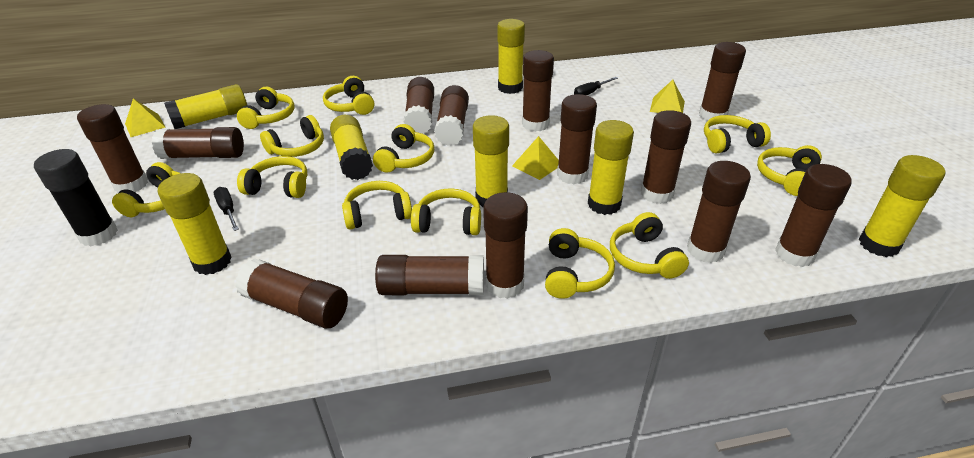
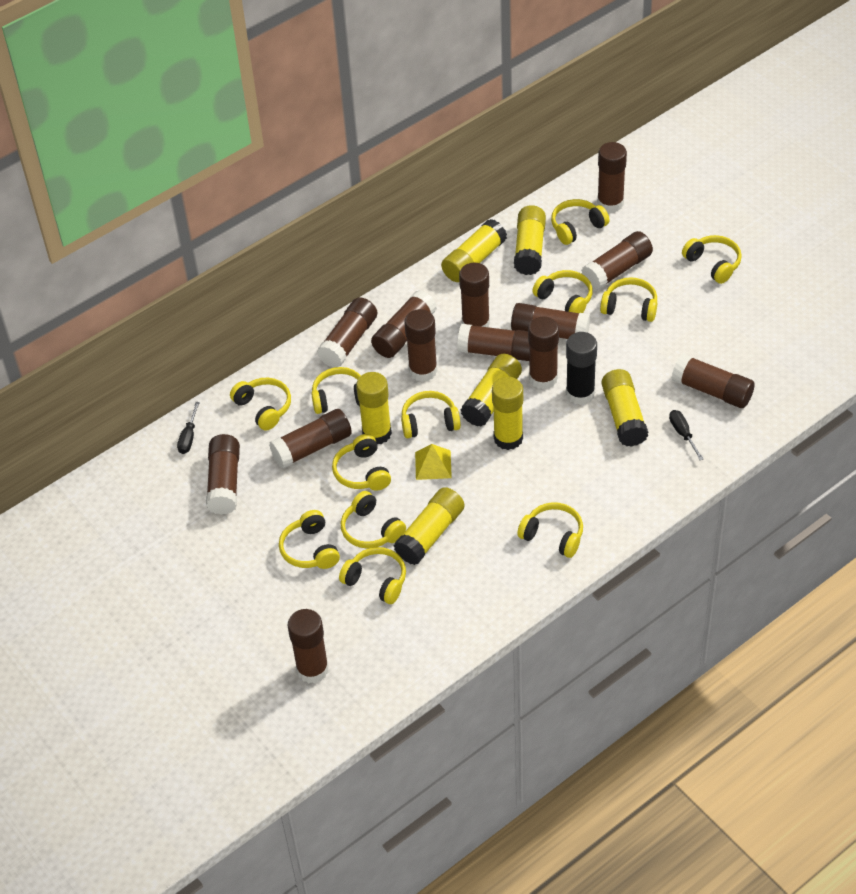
yellow pyramid: 3 -> 1

